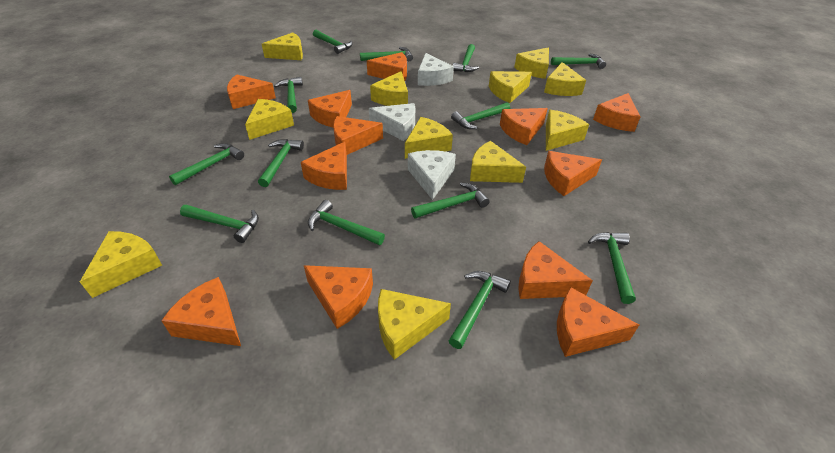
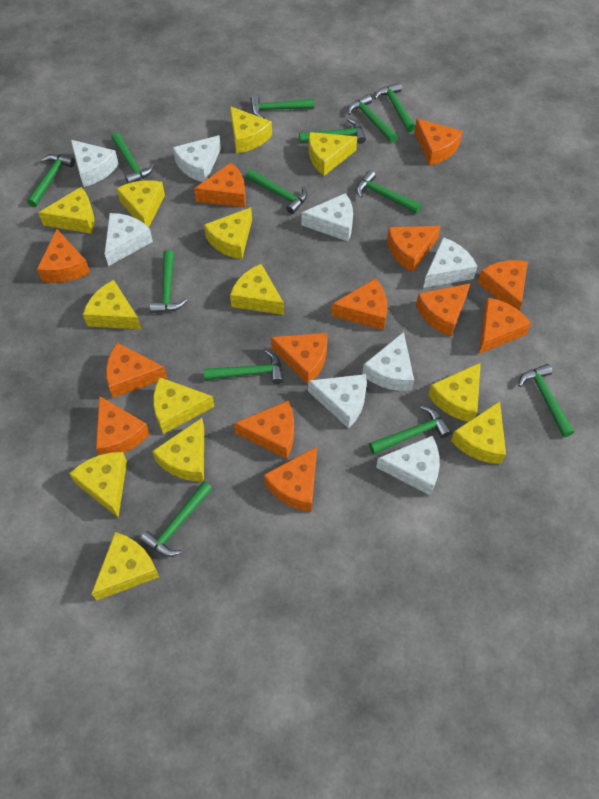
orange cheese: 12 -> 13
white cheese: 3 -> 8
yellow cheese: 11 -> 13

